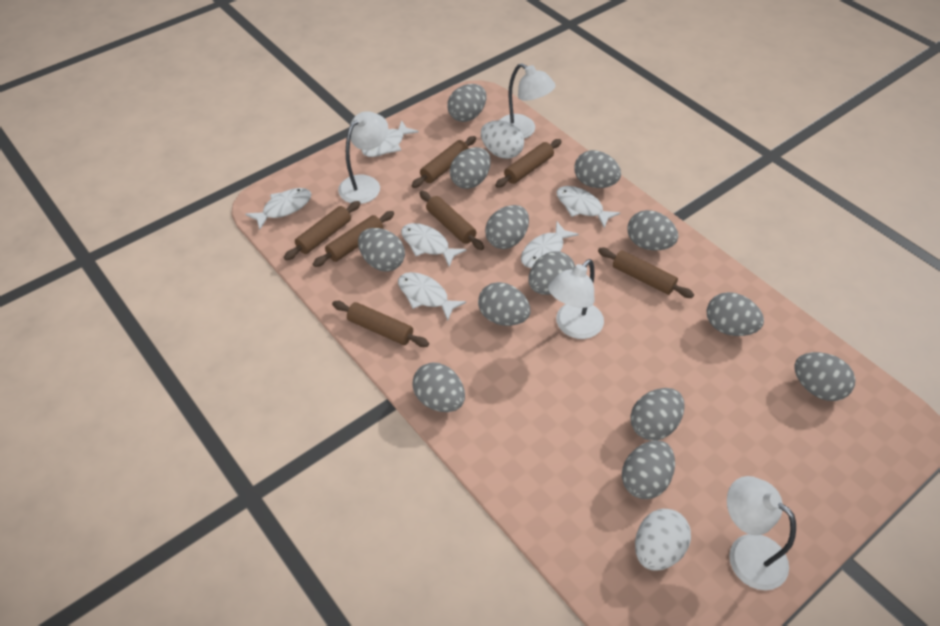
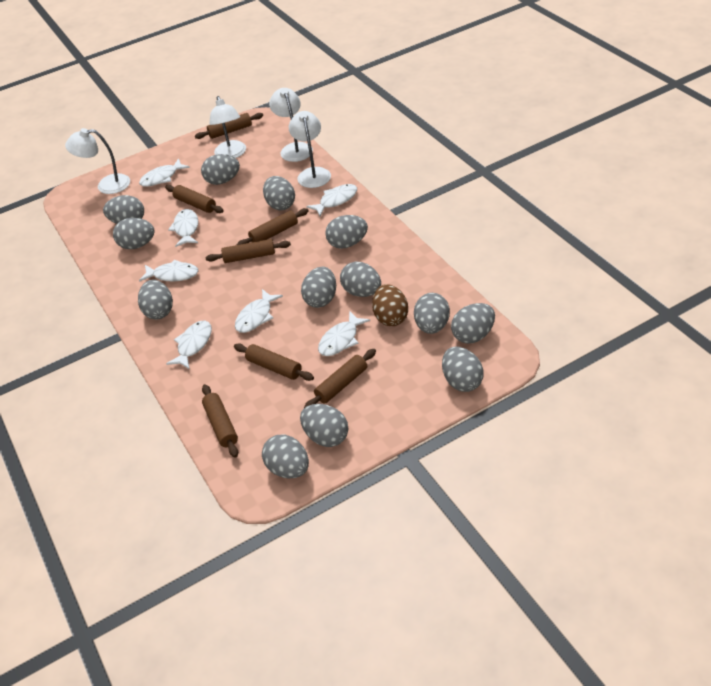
brown egg: 0 -> 1
white egg: 2 -> 0
white fish: 6 -> 7

